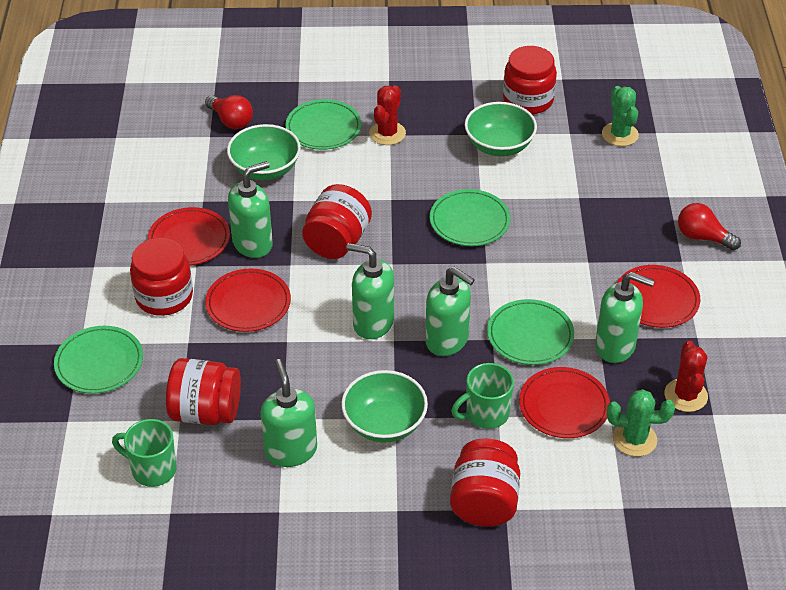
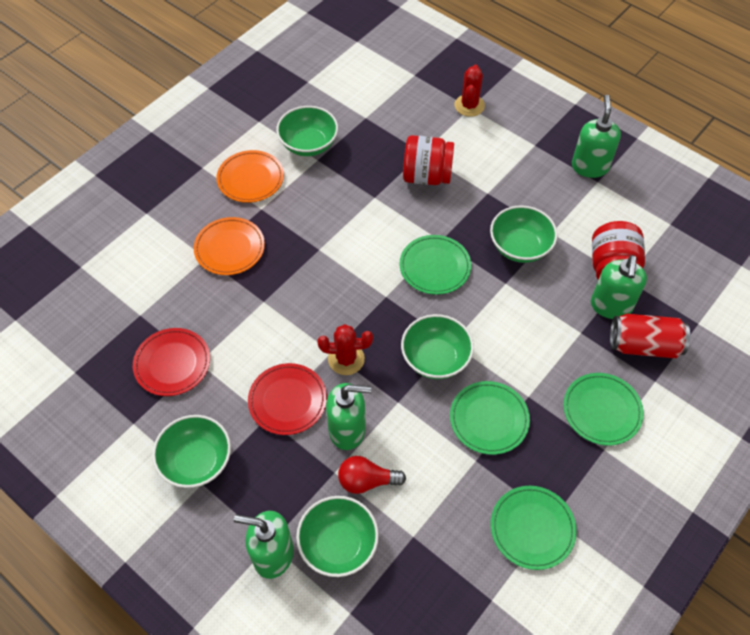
green bowl: 3 -> 5
green cactus: 2 -> 0
green mug: 2 -> 0
green soap dispenser: 5 -> 4
orange plate: 0 -> 2
red can: 0 -> 1
red jar: 5 -> 2
red light bulb: 2 -> 1
red plate: 4 -> 2

